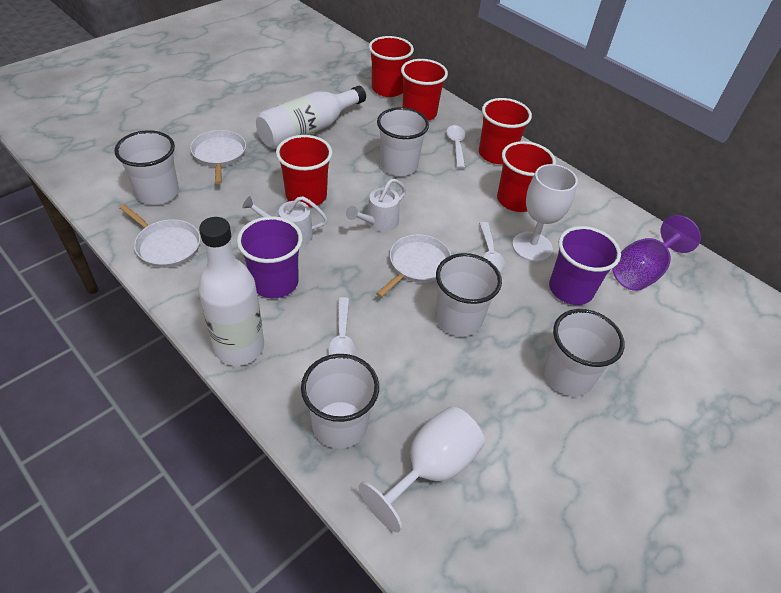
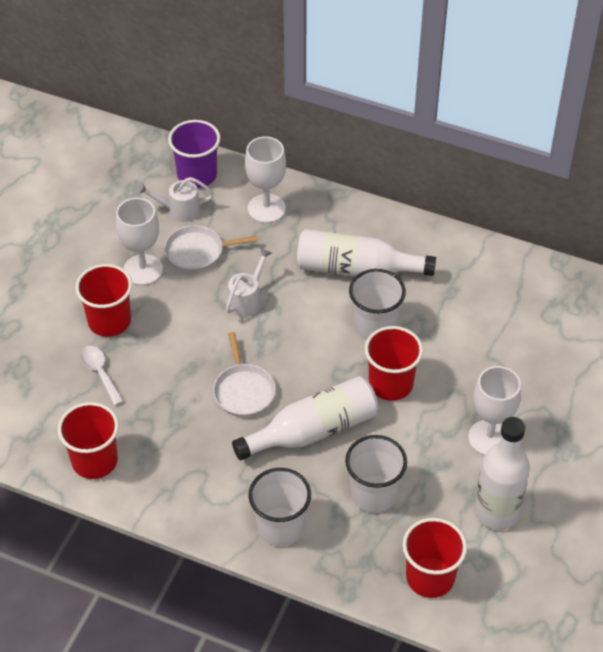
purple cup: 2 -> 1
purple goblet: 1 -> 0
red cup: 5 -> 4
white bottle: 2 -> 3
white cup: 5 -> 3
white goblet: 2 -> 3
white pan: 3 -> 2
white spoon: 3 -> 1

